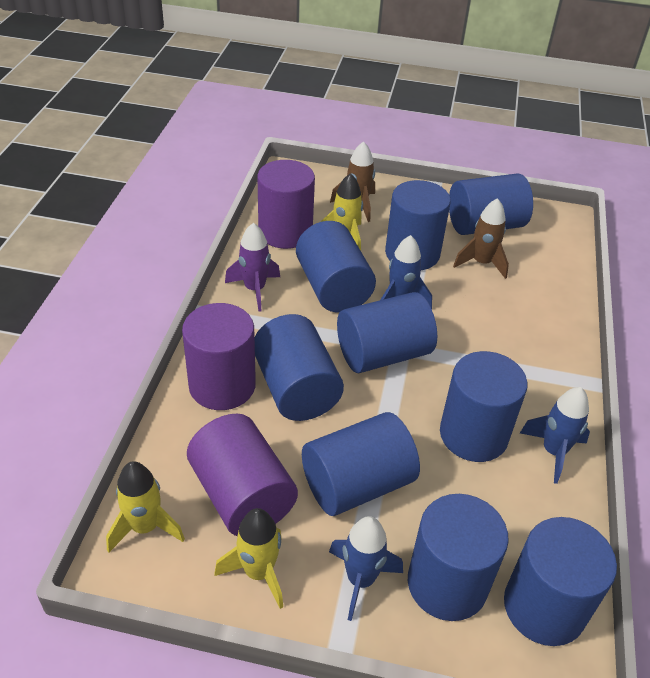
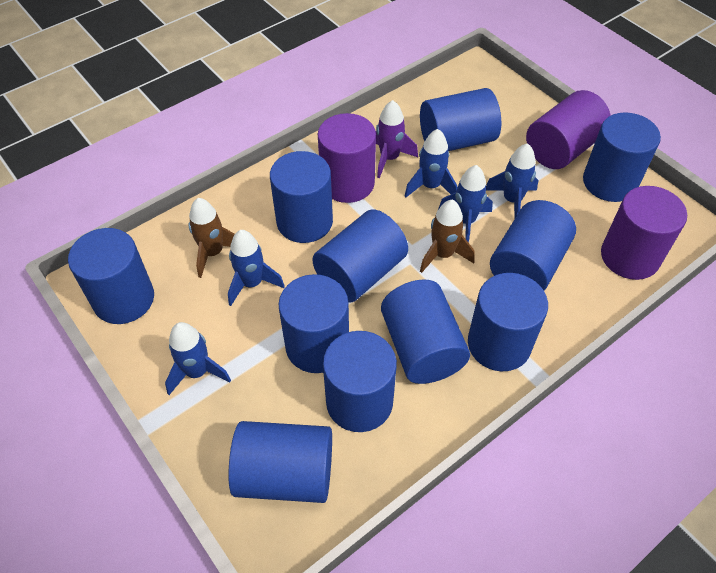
blue cylinder: 9 -> 11
blue rocket: 3 -> 5
yellow rocket: 3 -> 0

